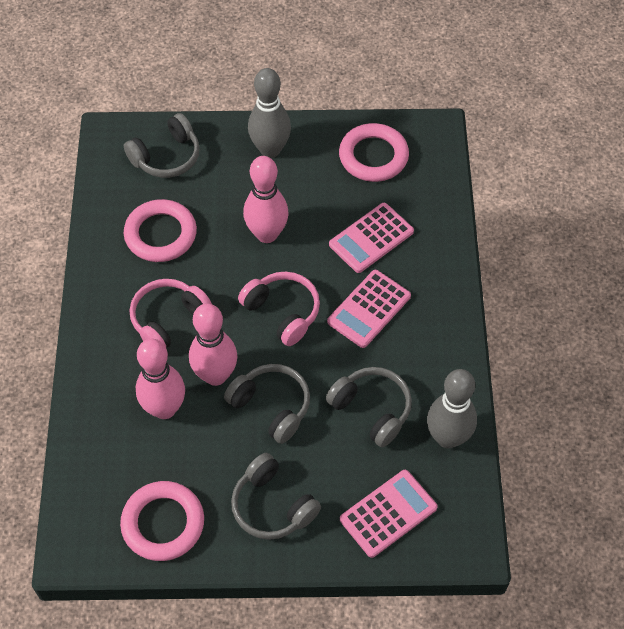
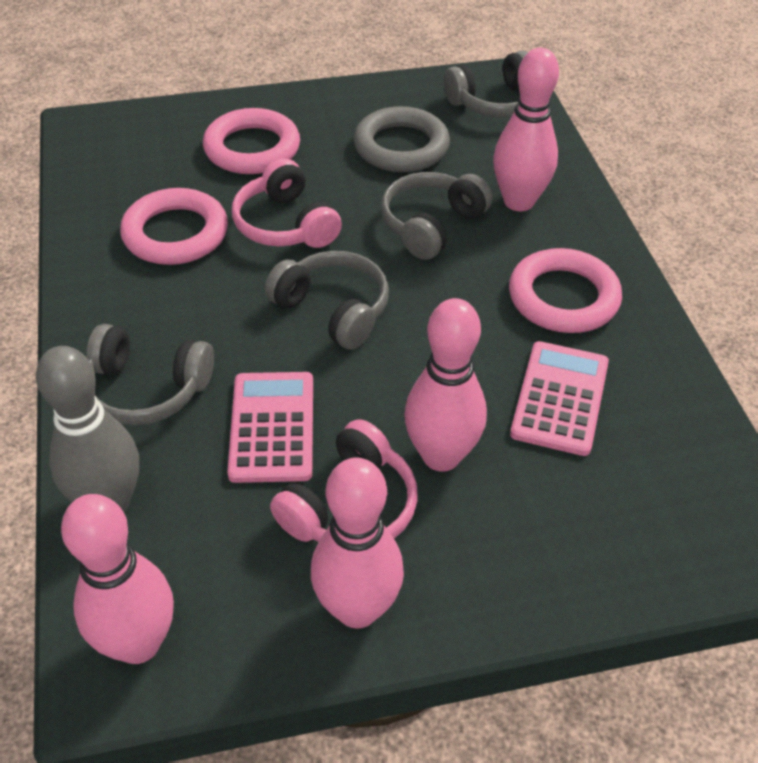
grey bowling pin: 2 -> 1
grey ring: 0 -> 1
pink bowling pin: 3 -> 4
pink calculator: 3 -> 2

